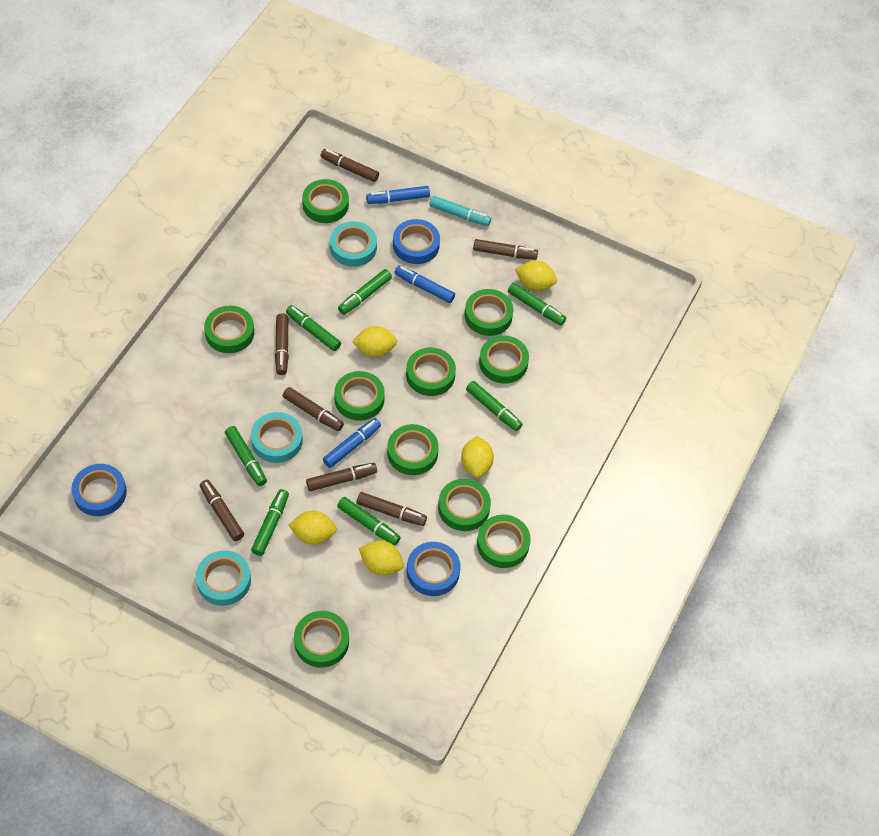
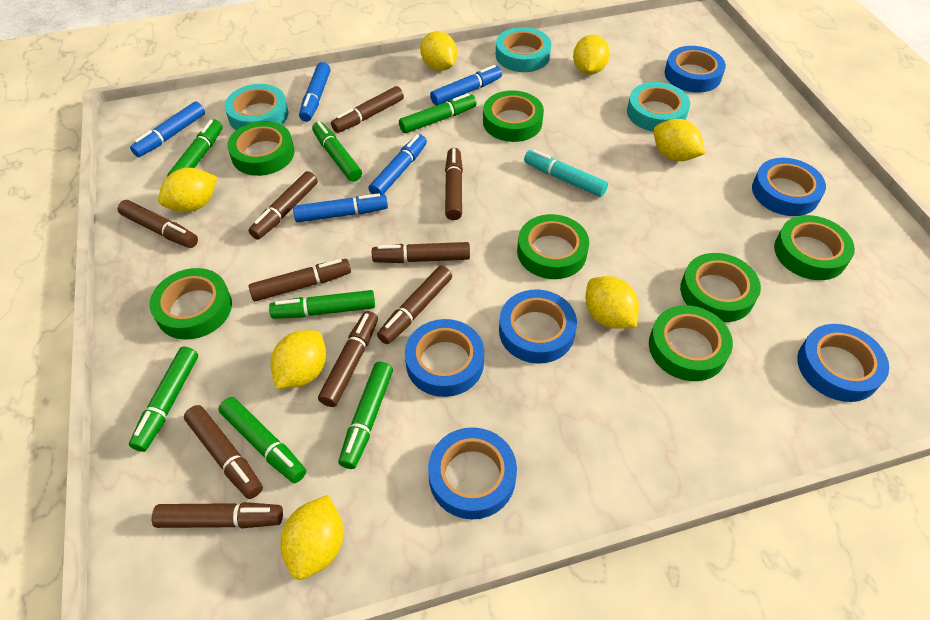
blue marker: 3 -> 5
blue tape: 3 -> 6
brown marker: 7 -> 10
green tape: 10 -> 7
yellow lemon: 5 -> 7

